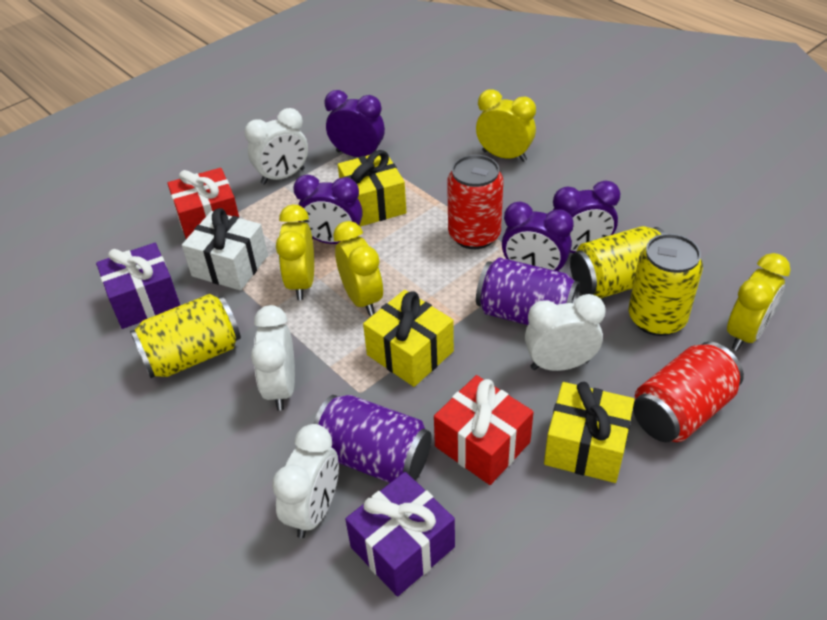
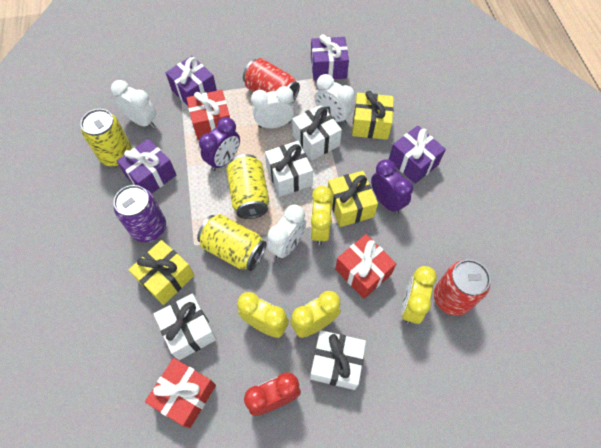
purple can: 2 -> 1
purple clock: 4 -> 2
purple gift: 2 -> 4
red clock: 0 -> 1
red gift: 2 -> 3
white gift: 1 -> 4

